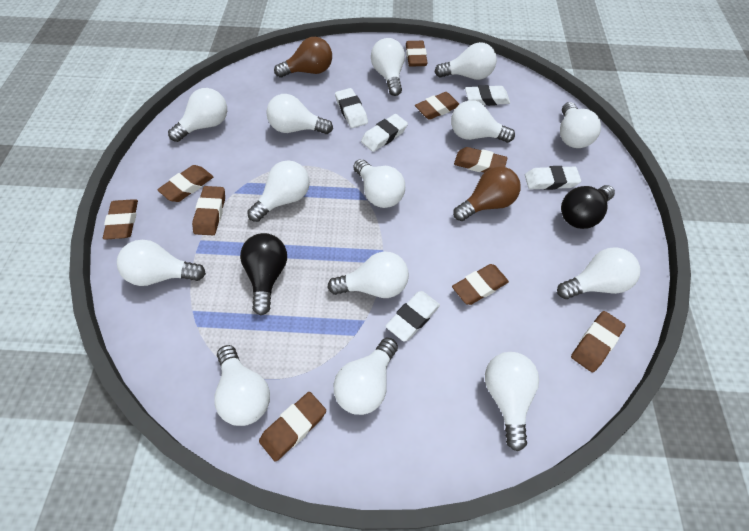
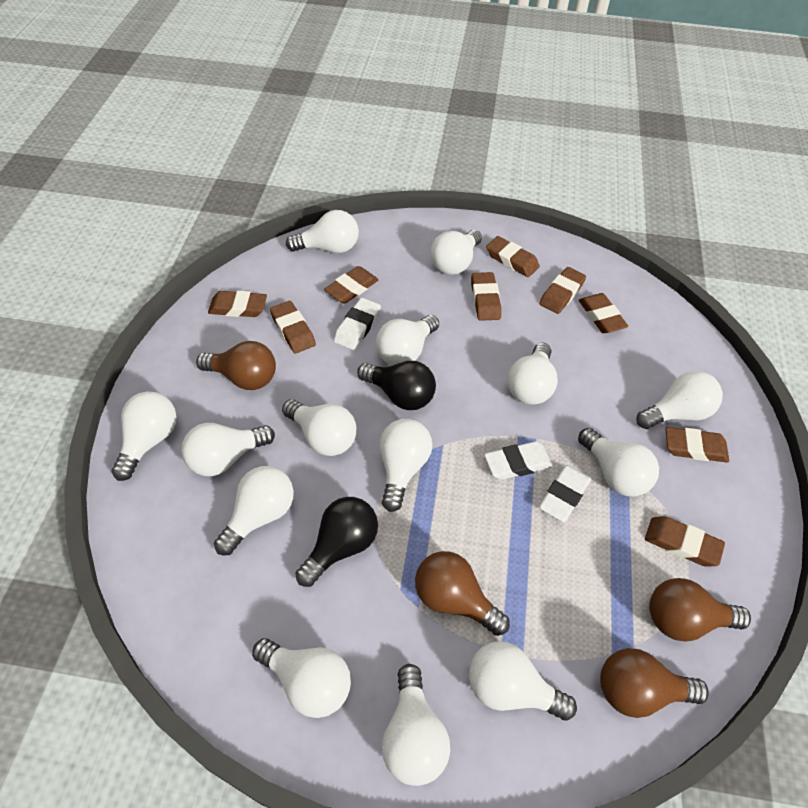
brown light bulb: 2 -> 4
white eraser: 5 -> 3

